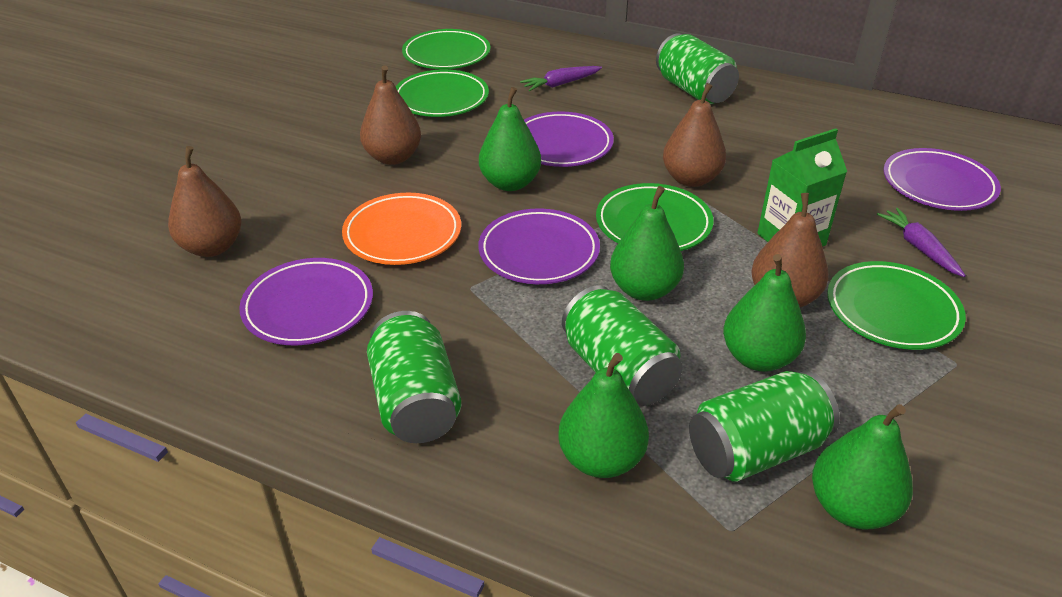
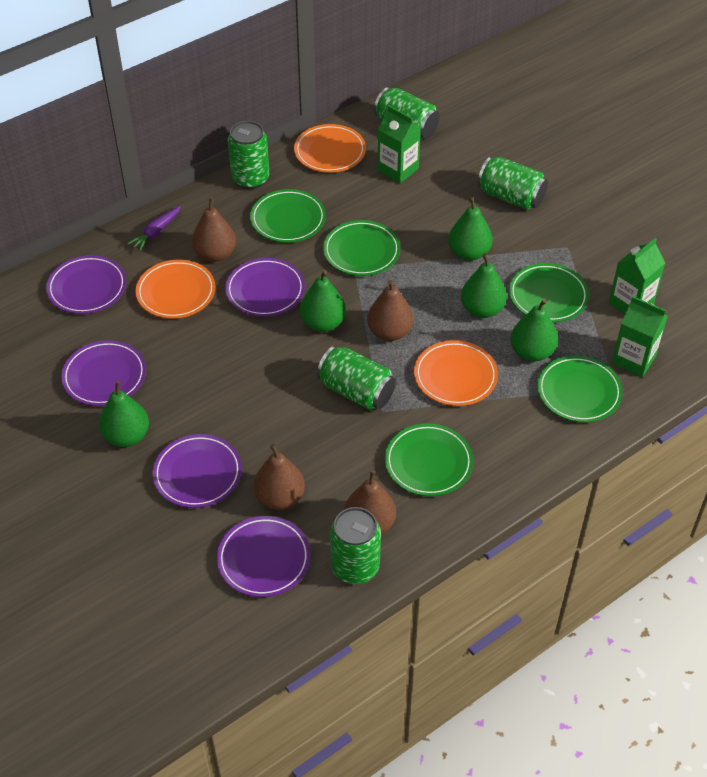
green can: 4 -> 5
green carton: 1 -> 3
green plate: 4 -> 5
orange plate: 1 -> 3
purple carrot: 2 -> 1
purple plate: 4 -> 5

